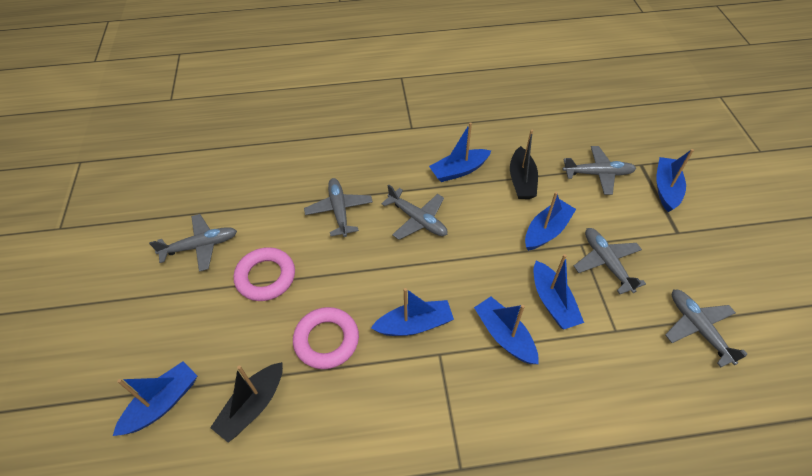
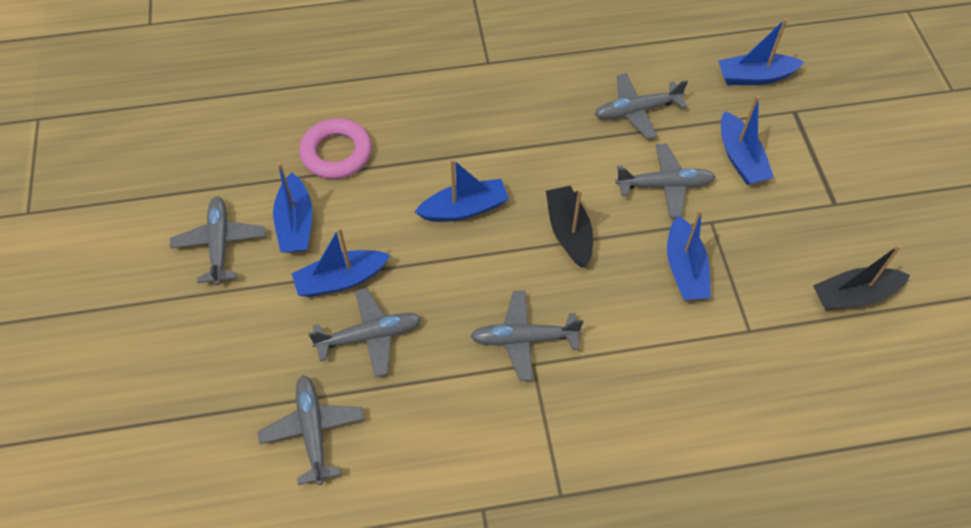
blue boat: 7 -> 6
pink ring: 2 -> 1

